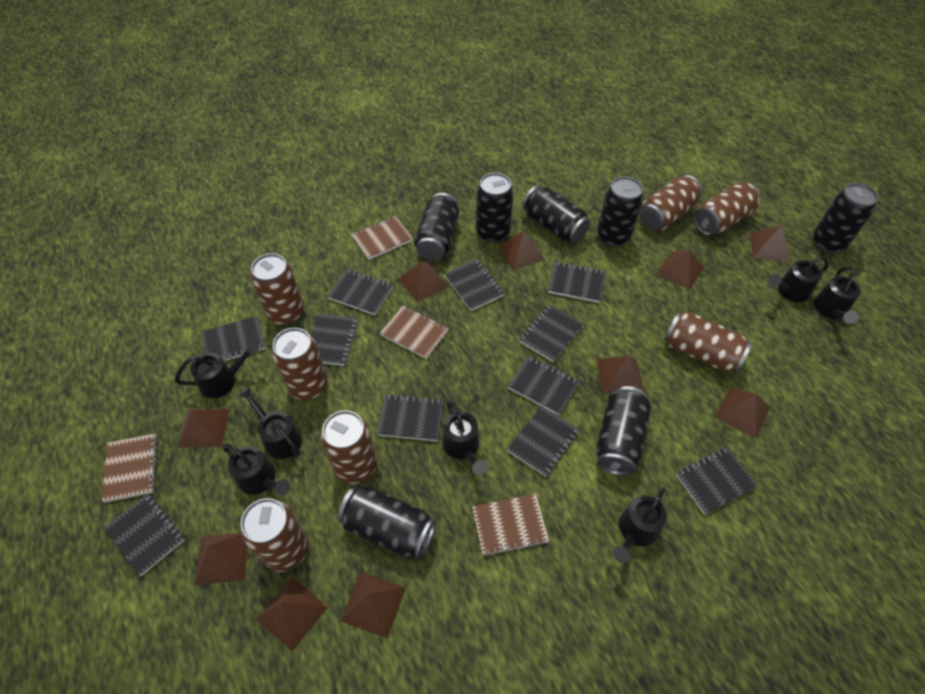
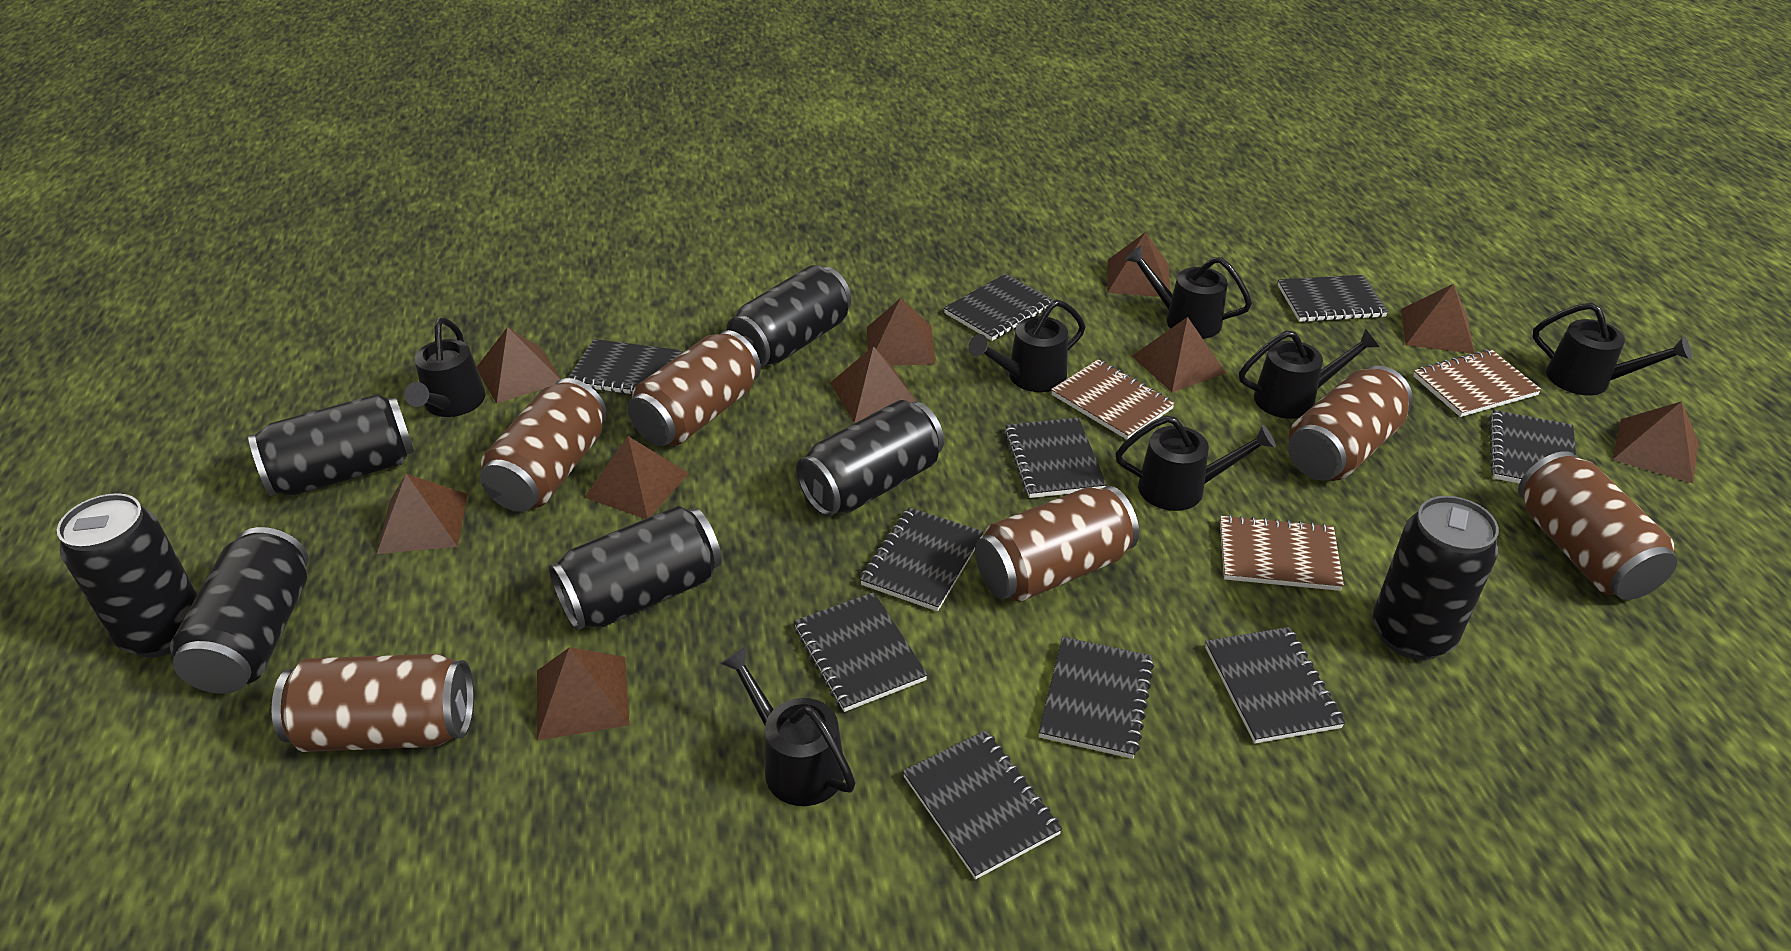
black notebook: 11 -> 10
brown can: 7 -> 6
brown notebook: 4 -> 3

